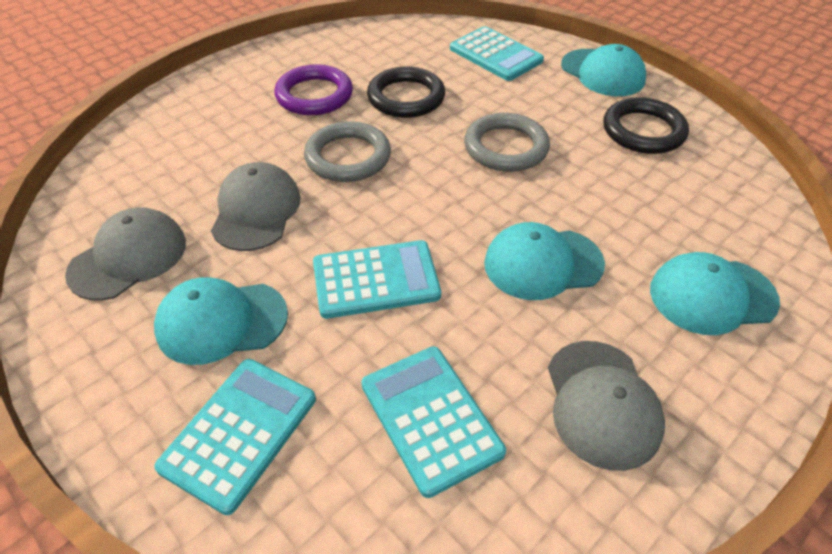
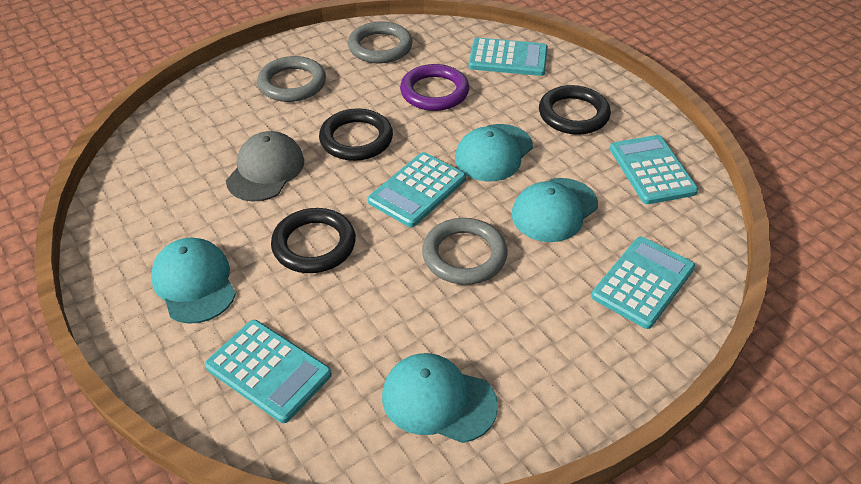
black ring: 2 -> 3
grey cap: 3 -> 1
grey ring: 2 -> 3
turquoise calculator: 4 -> 5

